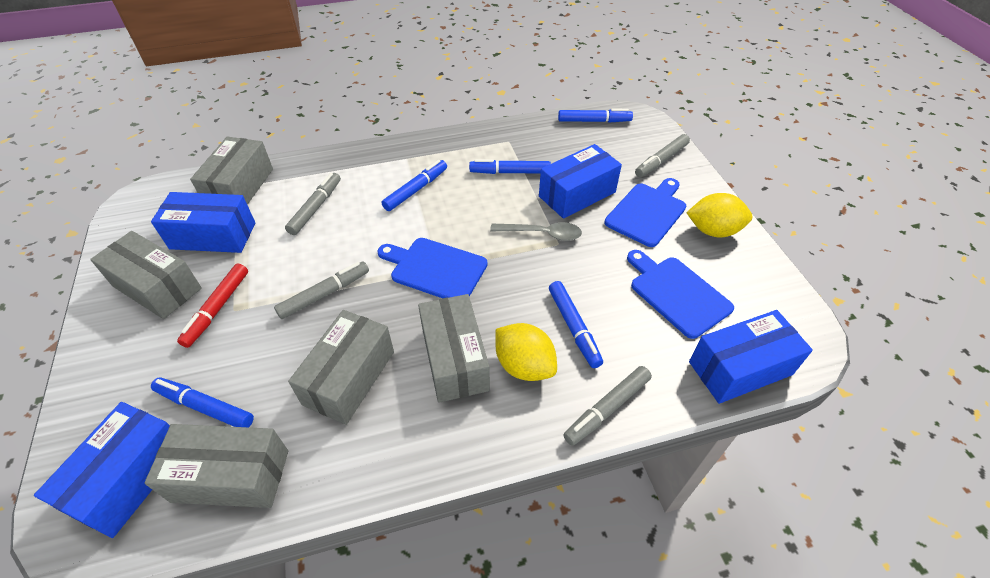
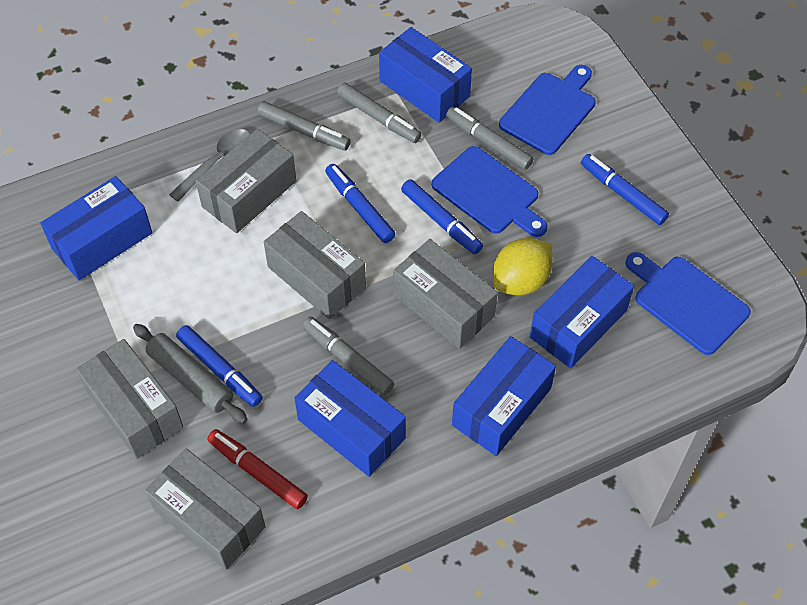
blue box: 4 -> 5
blue marker: 5 -> 4
grey rolling pin: 0 -> 1
yellow lemon: 2 -> 1

